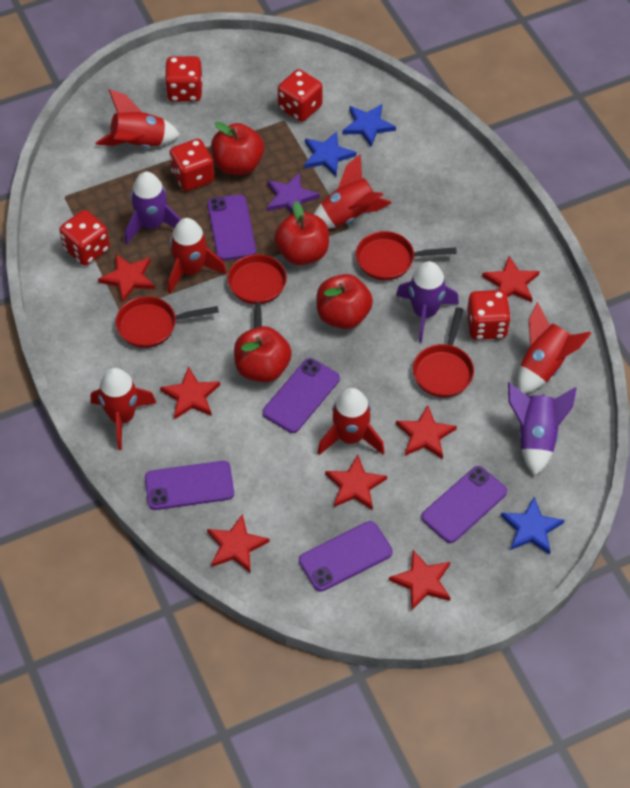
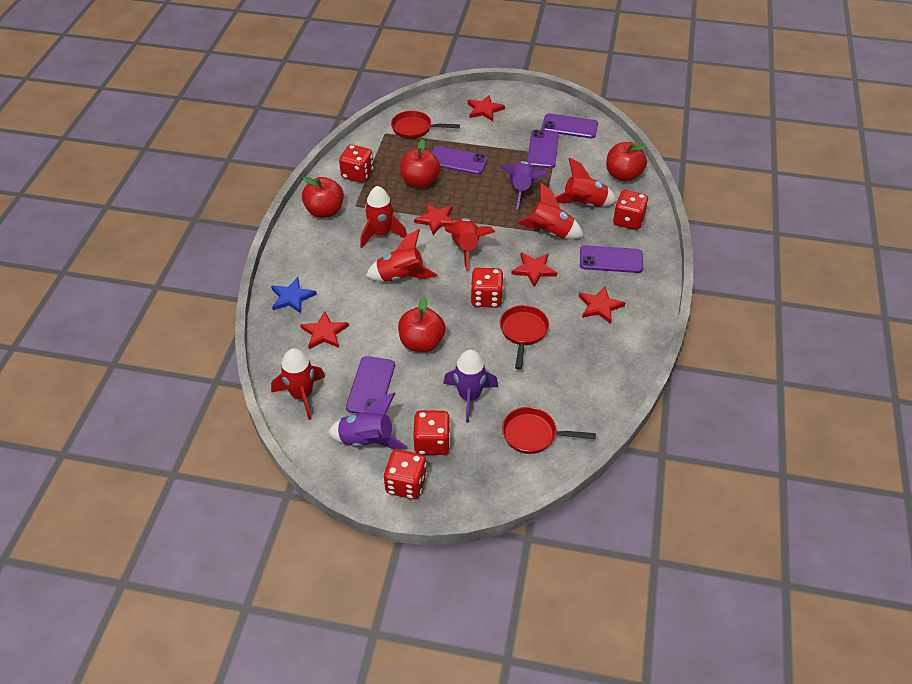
blue star: 3 -> 1
purple star: 1 -> 0
red pan: 4 -> 3
red star: 7 -> 5

